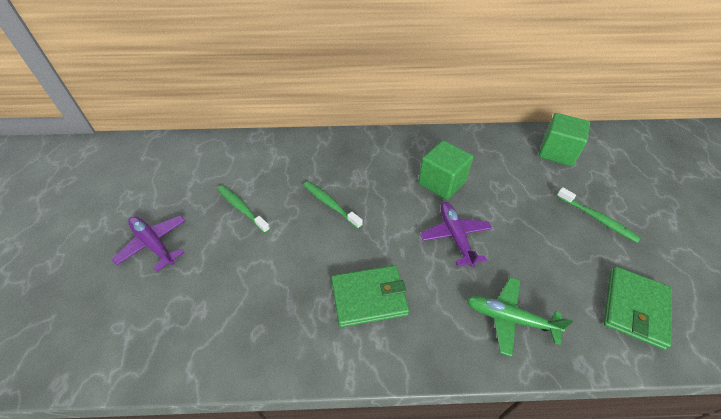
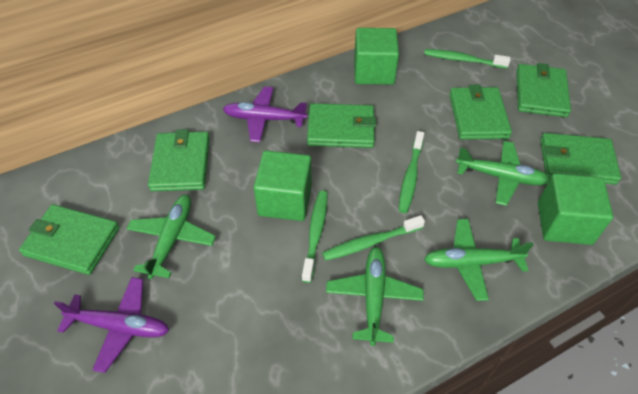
green cube: 2 -> 3
green plane: 1 -> 4
green toothbrush: 3 -> 4
green wallet: 2 -> 6

